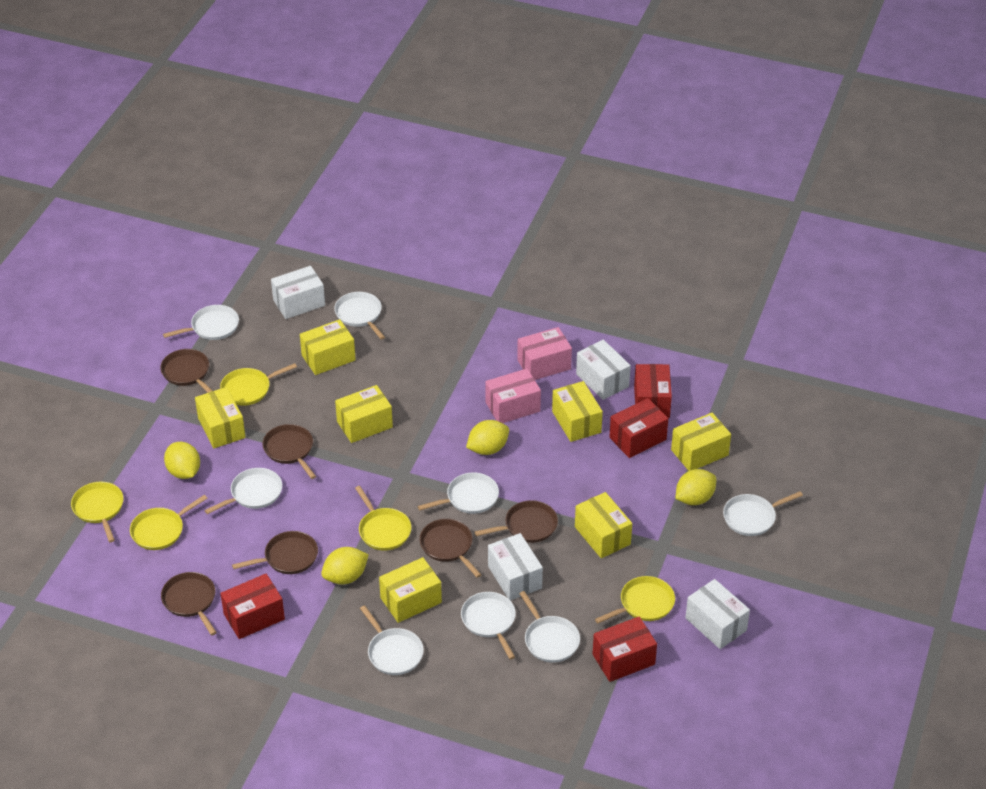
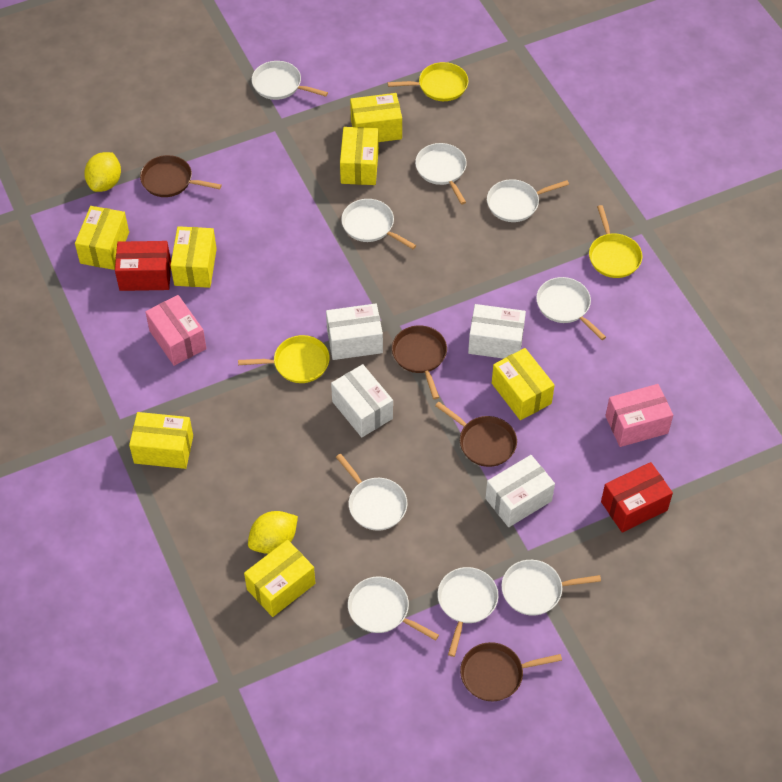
brown pan: 6 -> 4
red box: 4 -> 2
white pan: 8 -> 9
yellow lemon: 4 -> 2
yellow pan: 5 -> 3

